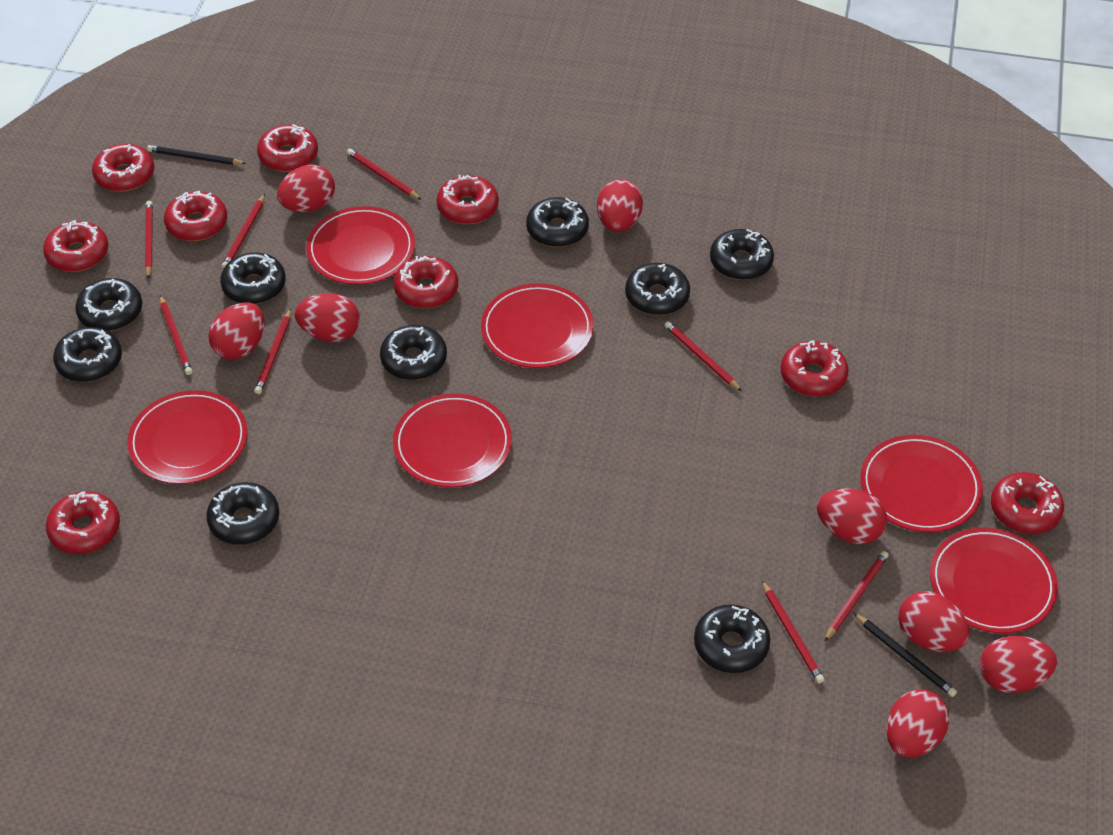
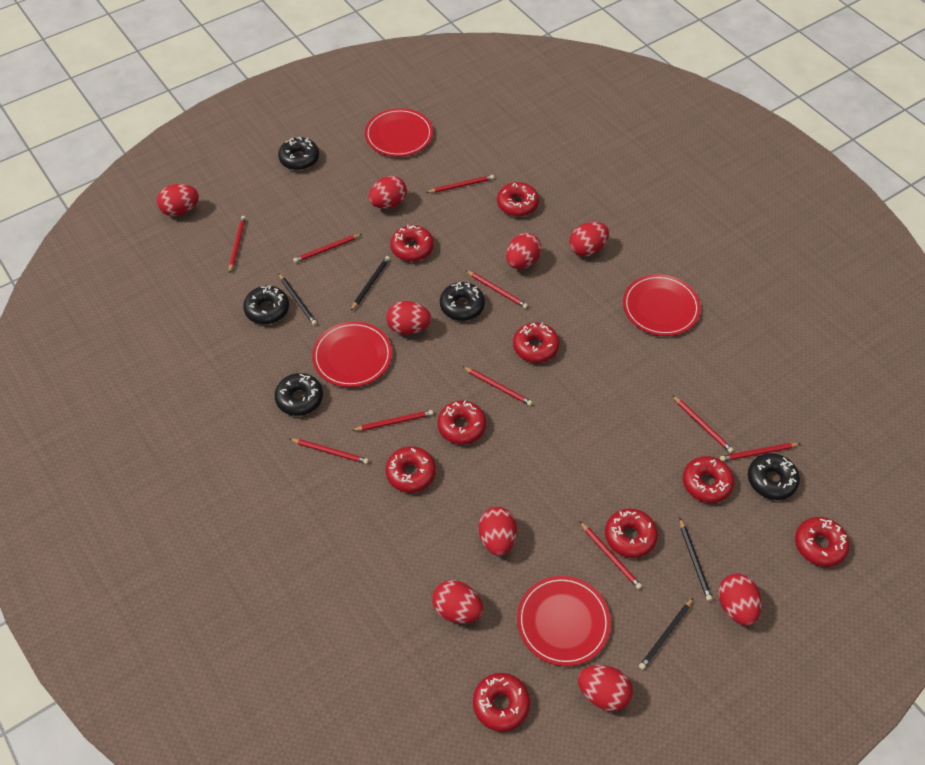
black donut: 9 -> 5
black pencil: 2 -> 4
red egg: 8 -> 9
red pencil: 8 -> 10
red plate: 6 -> 4

